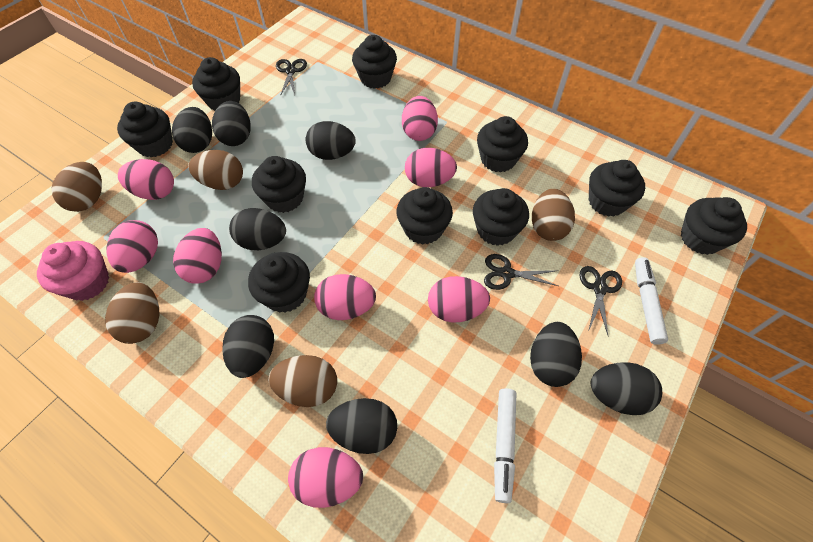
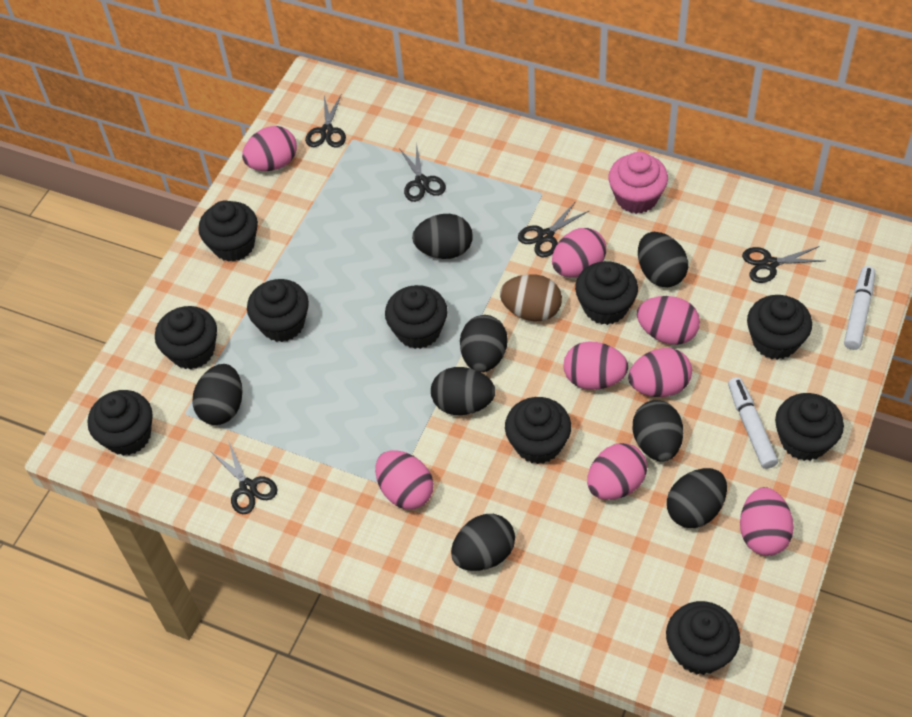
black scissors: 3 -> 5
brown egg: 5 -> 1

